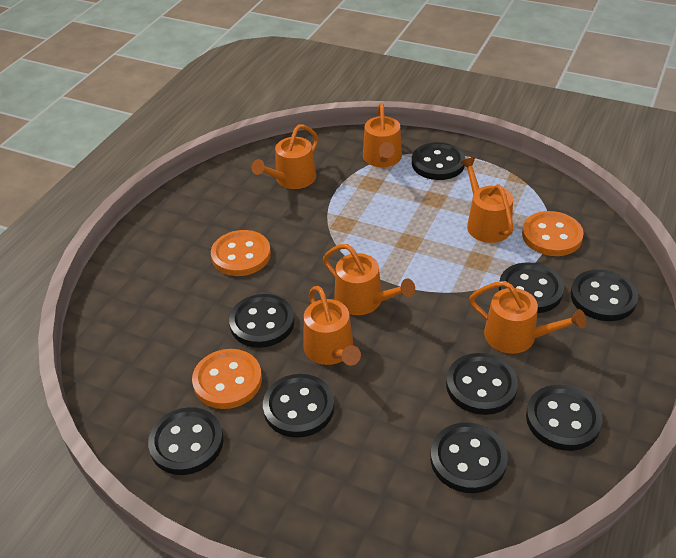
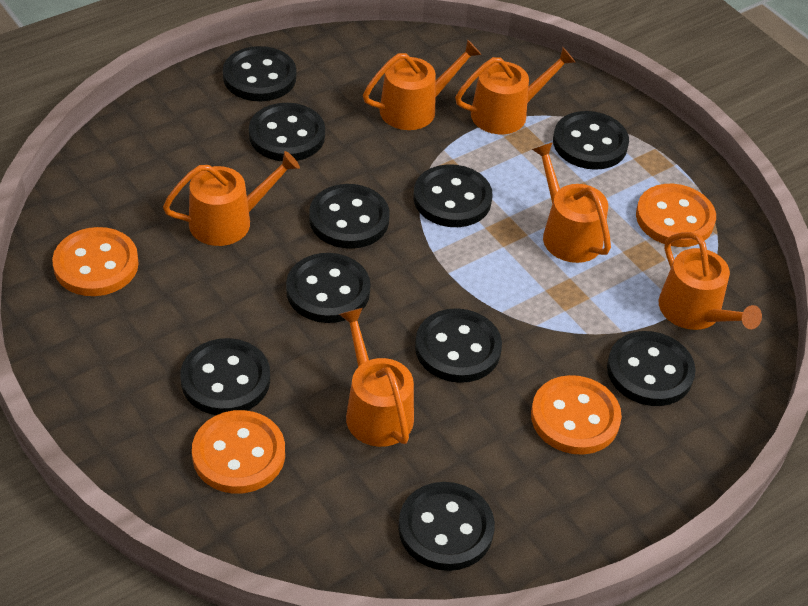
black button: 9 -> 10
orange button: 3 -> 4

